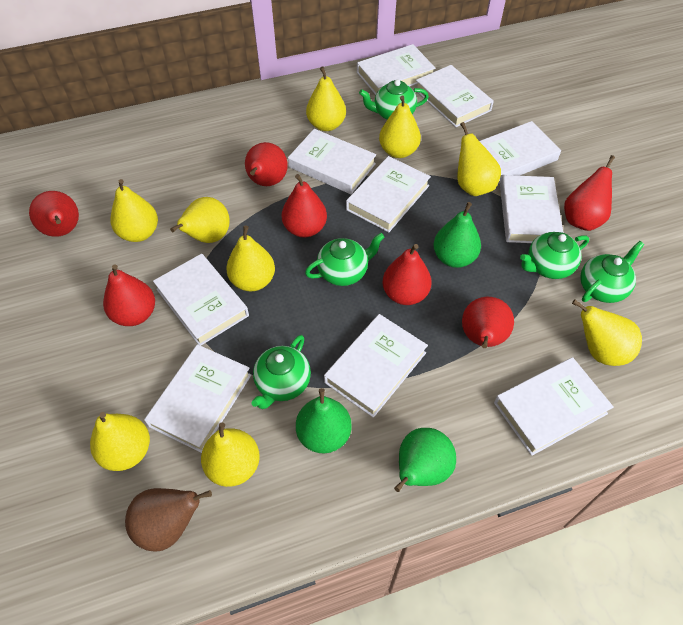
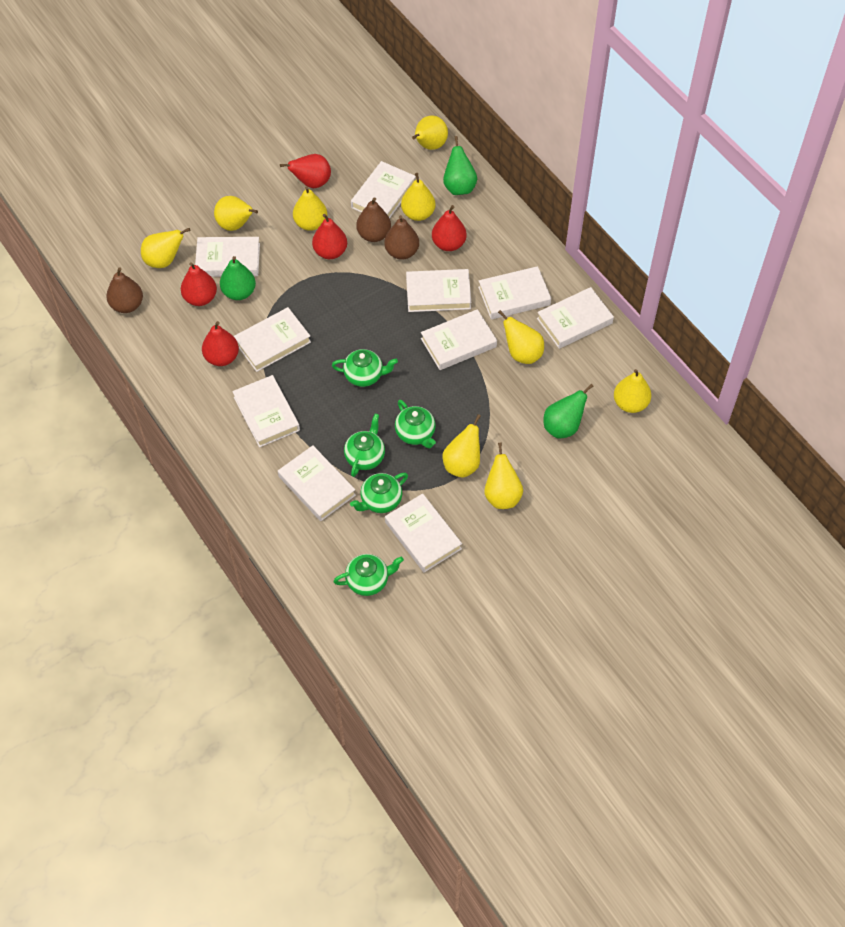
brown pear: 1 -> 3
red pear: 7 -> 5

